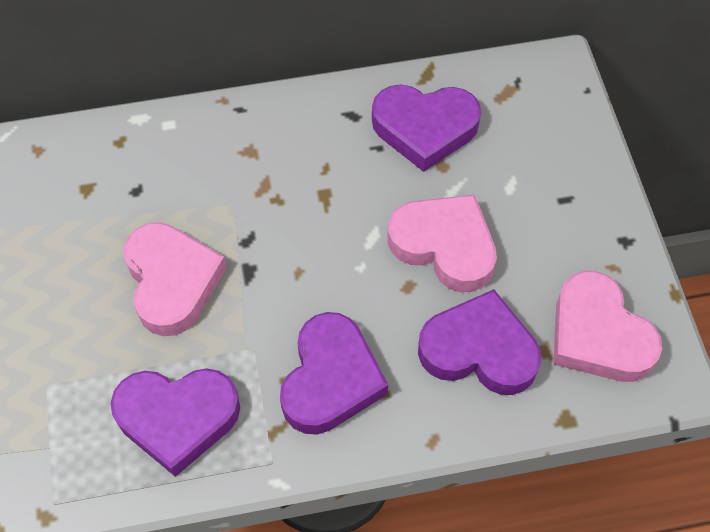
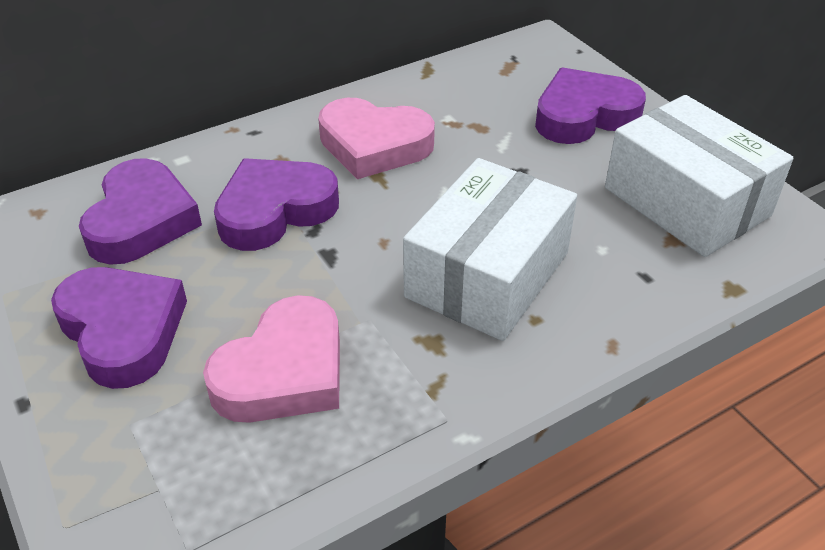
pink heart: 3 -> 2
white box: 0 -> 2

